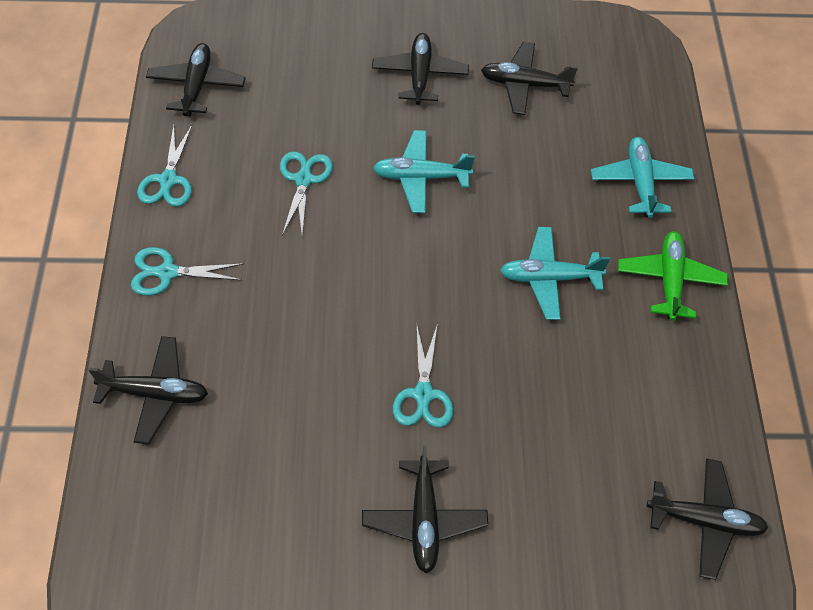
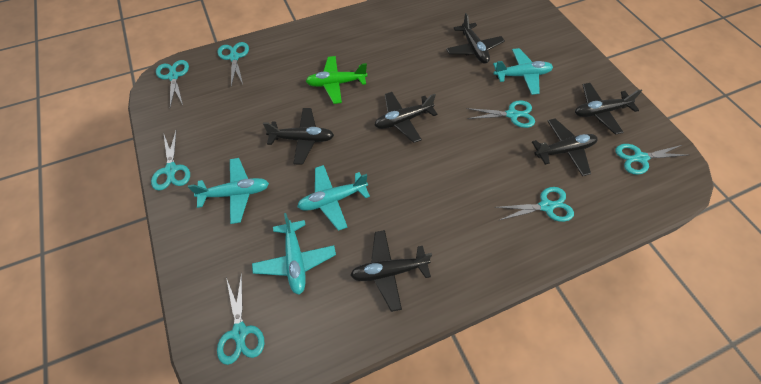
turquoise plane: 3 -> 4
turquoise scissors: 4 -> 7

